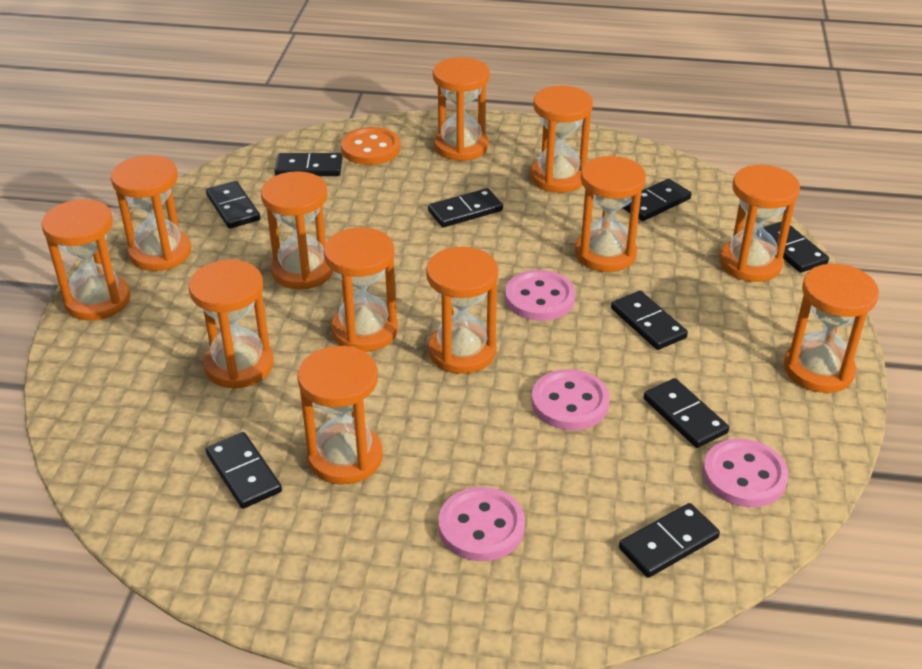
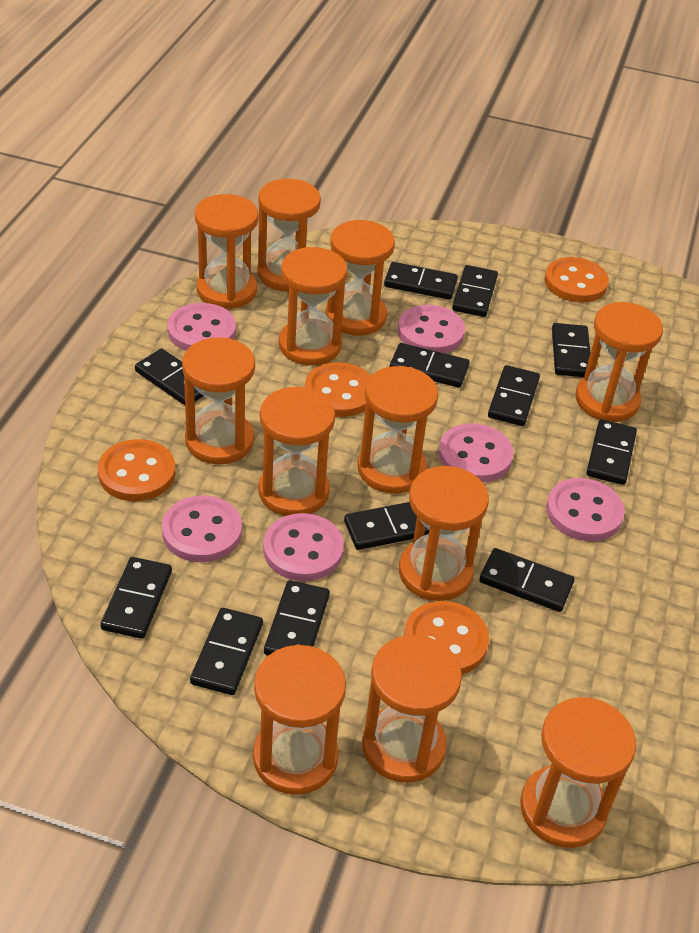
black domino: 9 -> 12
orange button: 1 -> 4
pink button: 4 -> 6

